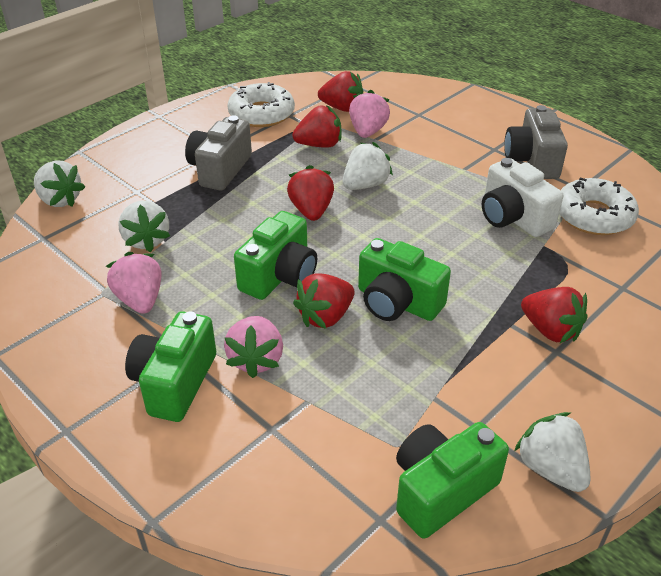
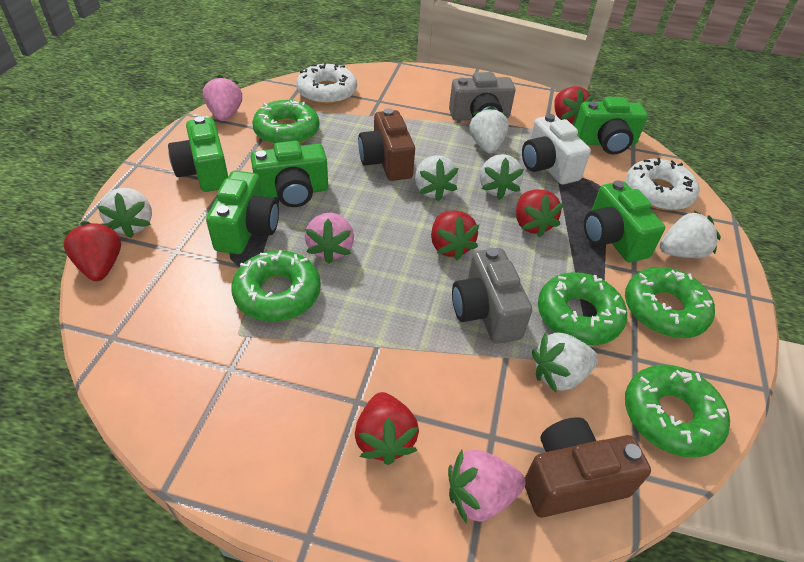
brown camera: 0 -> 2
green camera: 4 -> 5
green donut: 0 -> 5
white strawberry: 4 -> 6

